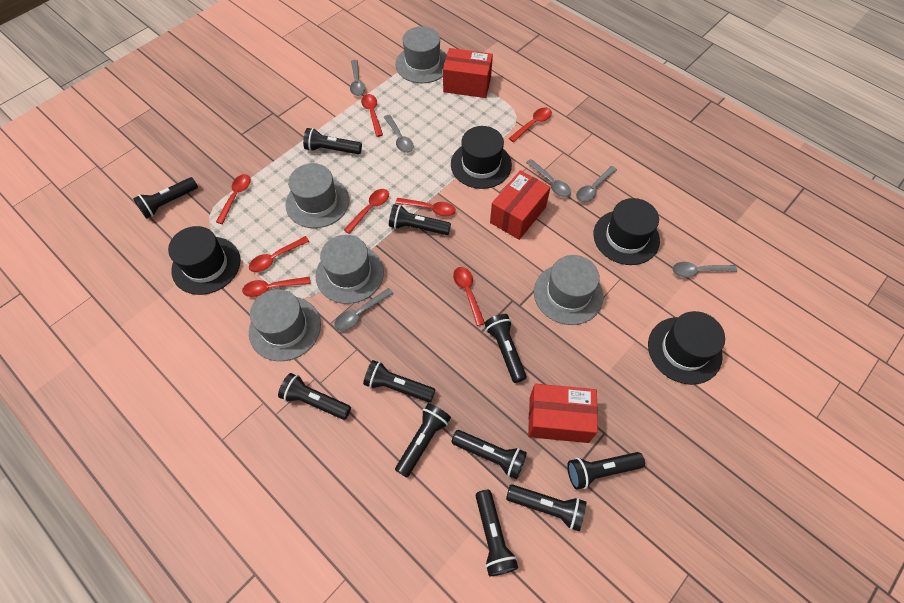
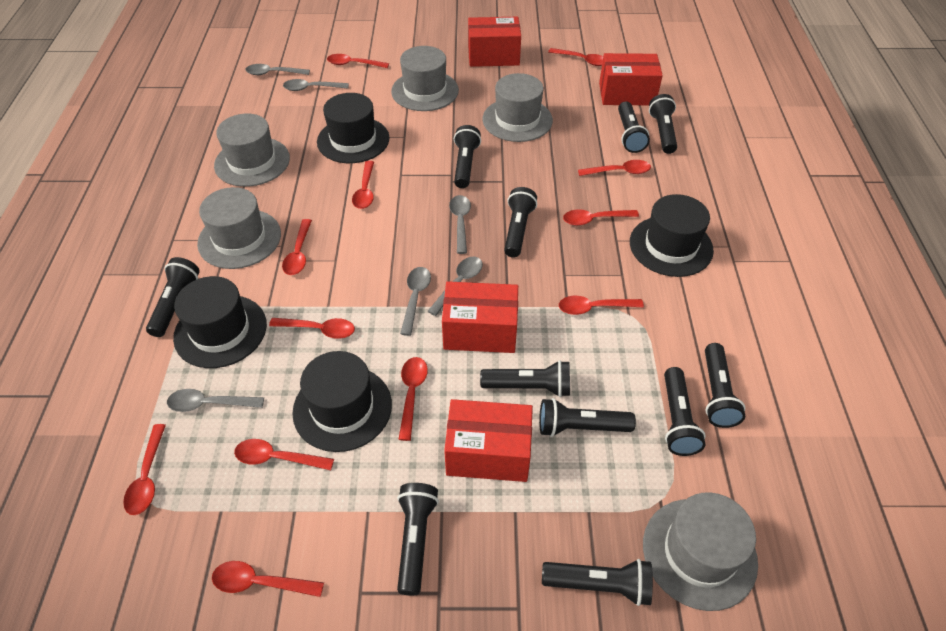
red box: 3 -> 4
red spoon: 8 -> 12

